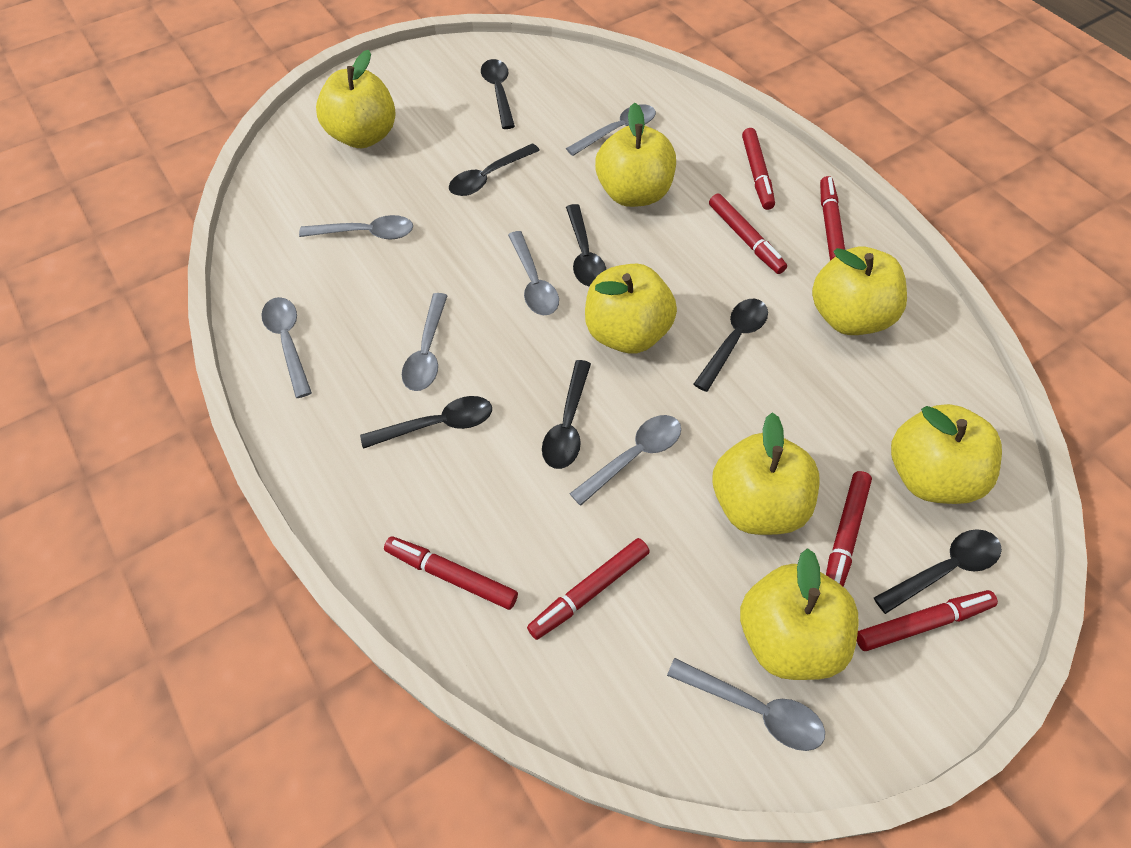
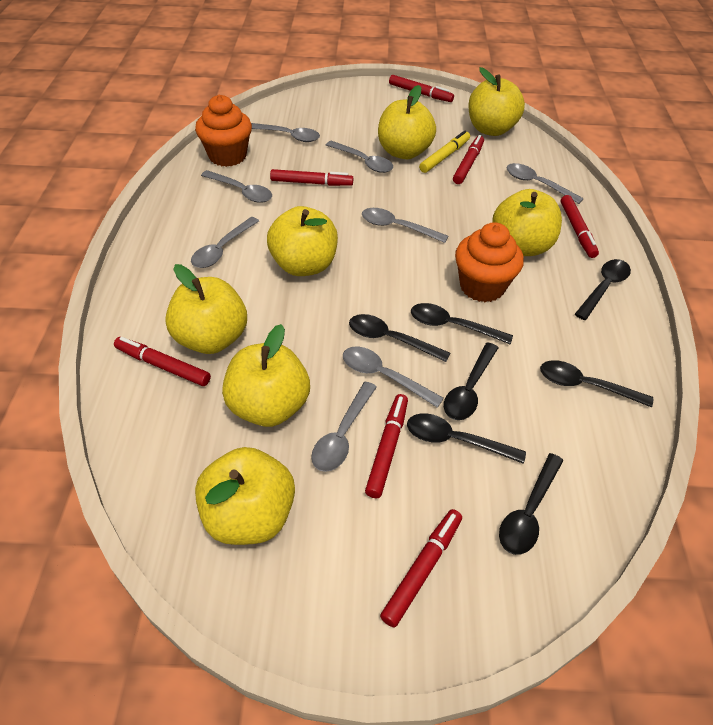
grey spoon: 7 -> 8
orange cupcake: 0 -> 2
yellow marker: 0 -> 1

